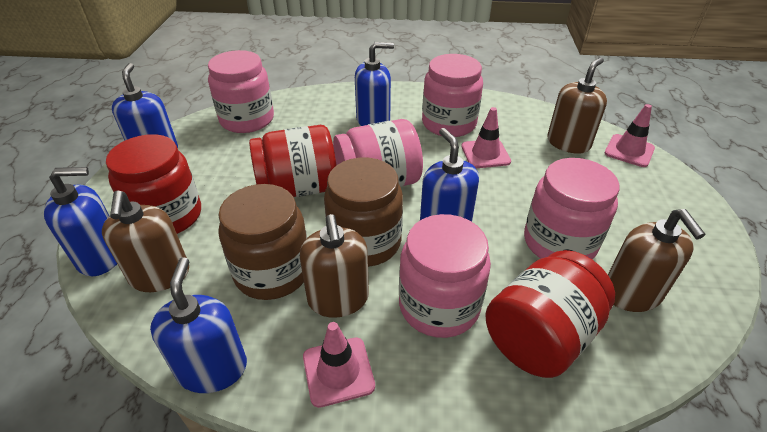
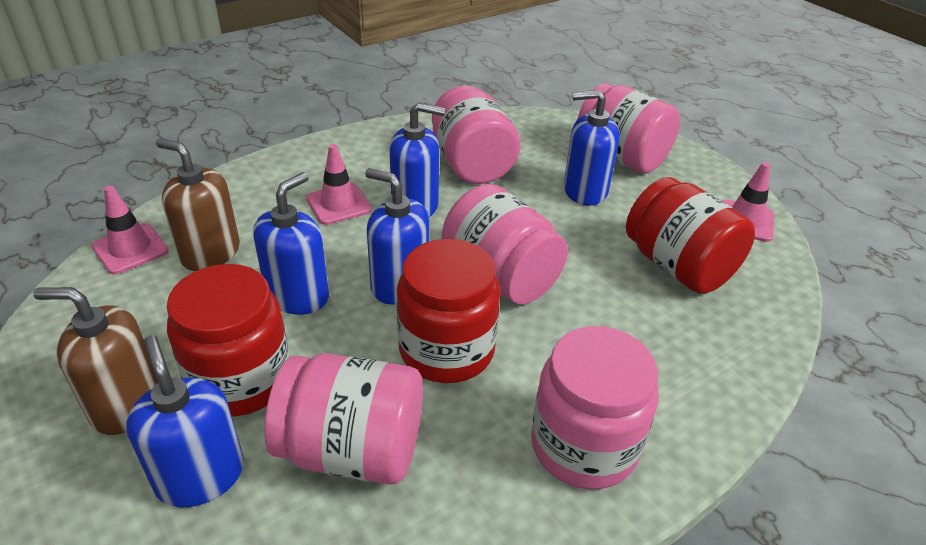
brown jar: 2 -> 0
brown soap dispenser: 4 -> 2

